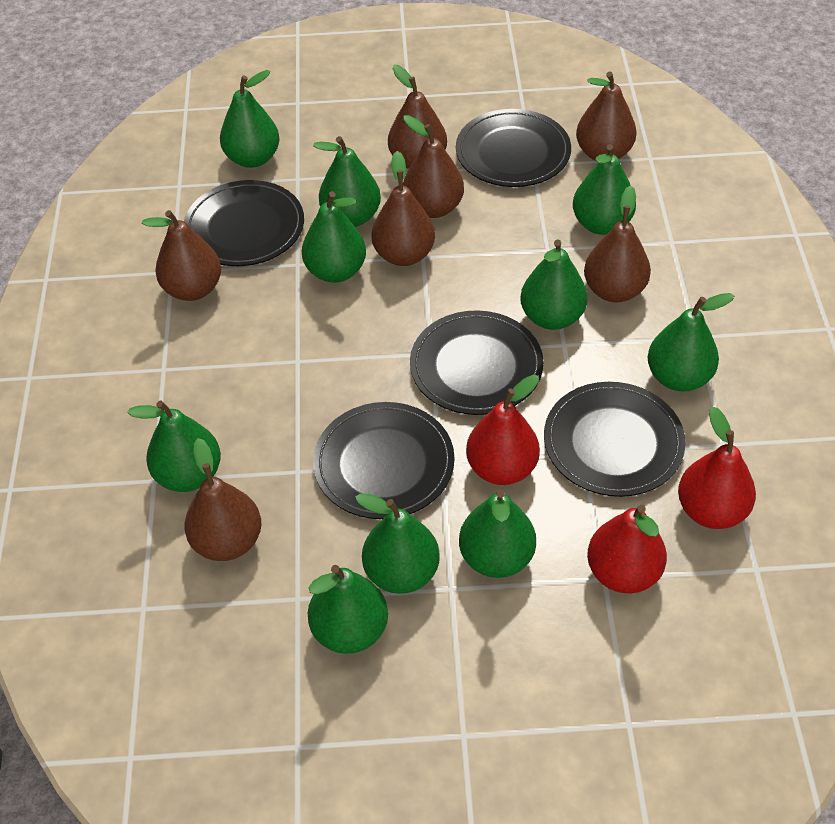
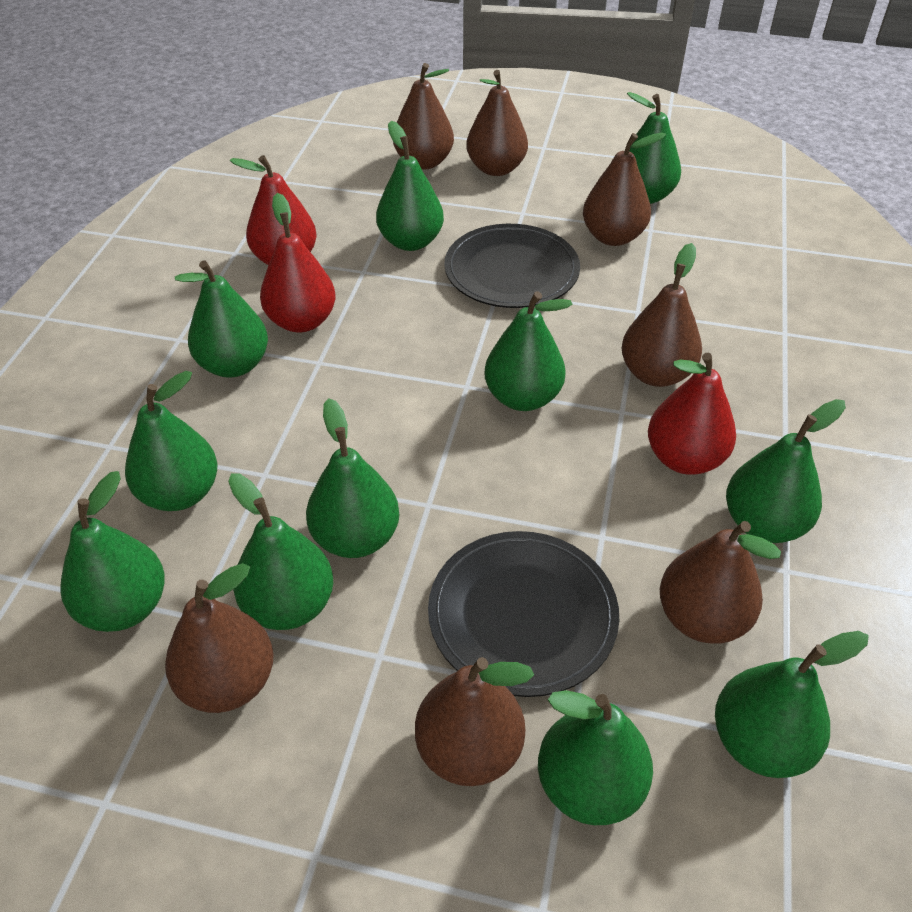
black plate: 5 -> 2
green pear: 10 -> 11

